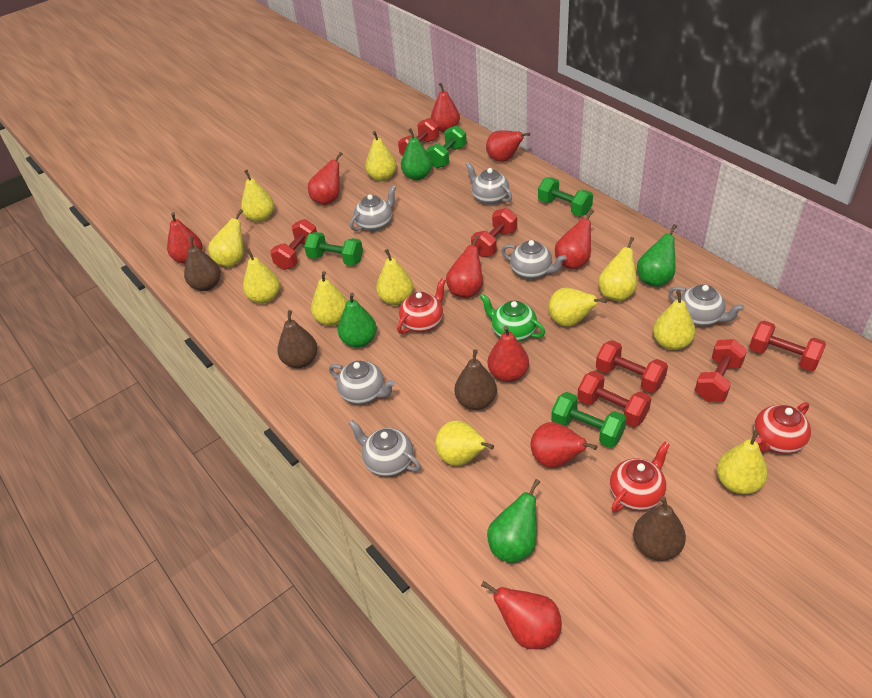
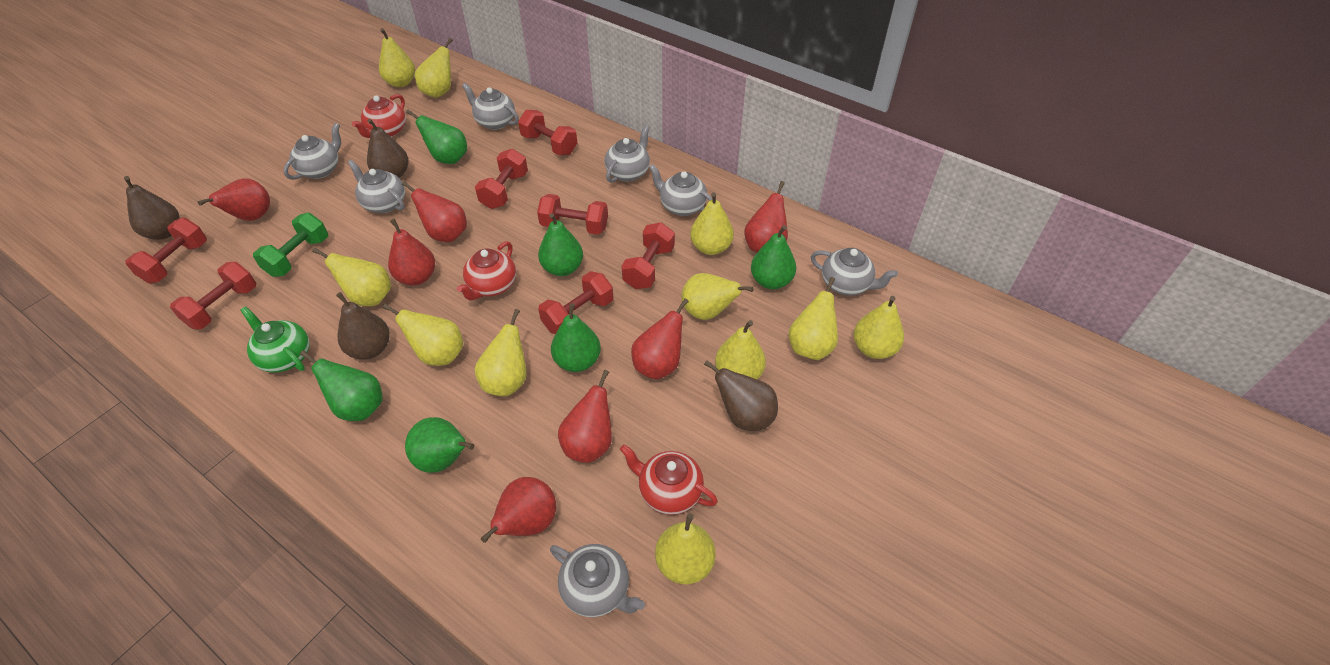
green dumbbell: 4 -> 1
green pear: 4 -> 6
grey teapot: 6 -> 7
red pear: 9 -> 7

